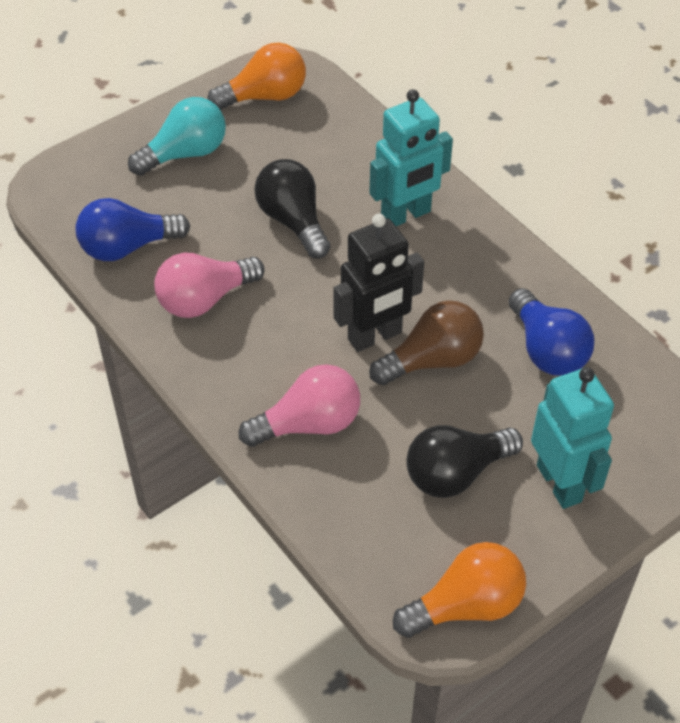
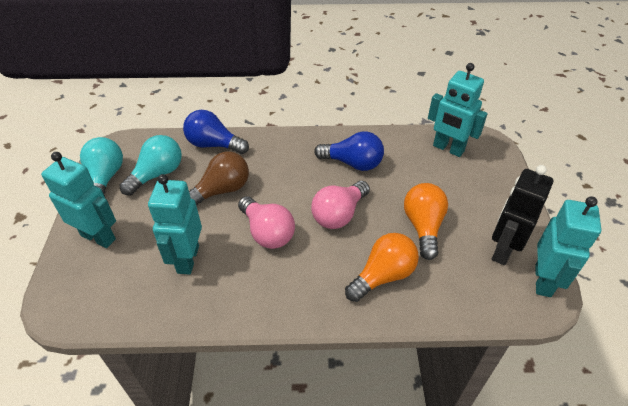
black light bulb: 2 -> 0
turquoise light bulb: 1 -> 2
turquoise robot: 2 -> 4

